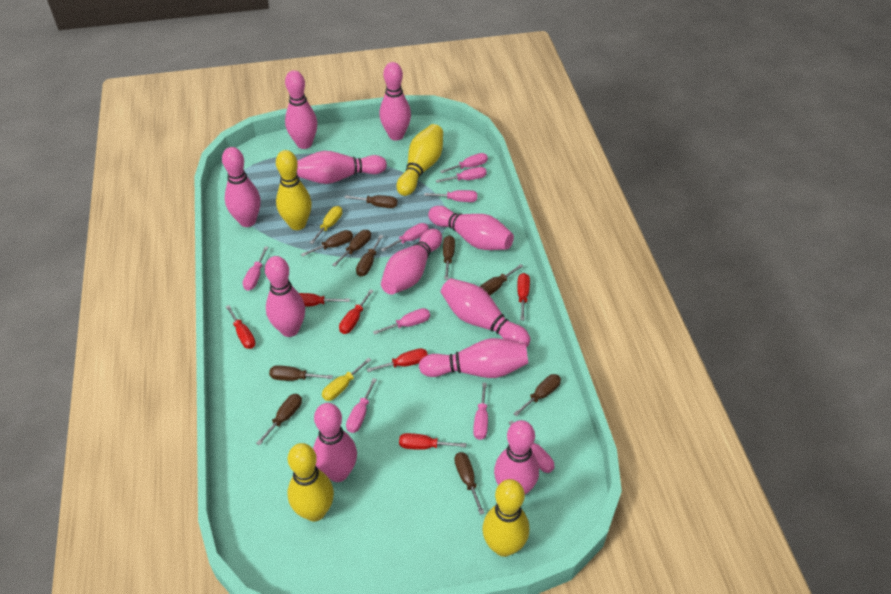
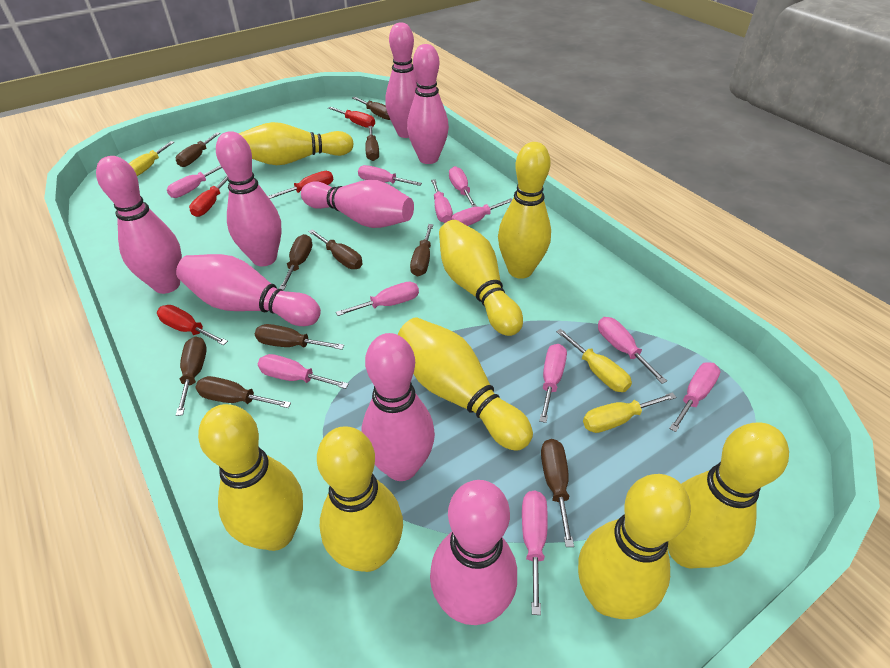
pink bowling pin: 11 -> 8
pink screwdriver: 9 -> 11
red screwdriver: 6 -> 4
yellow bowling pin: 4 -> 8
yellow screwdriver: 2 -> 3

